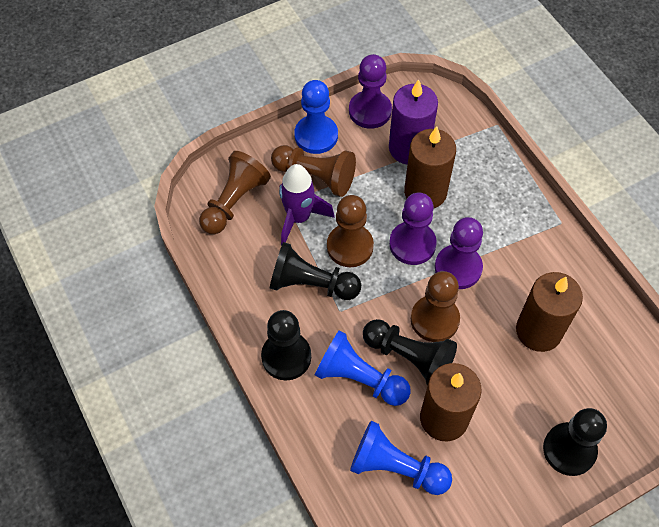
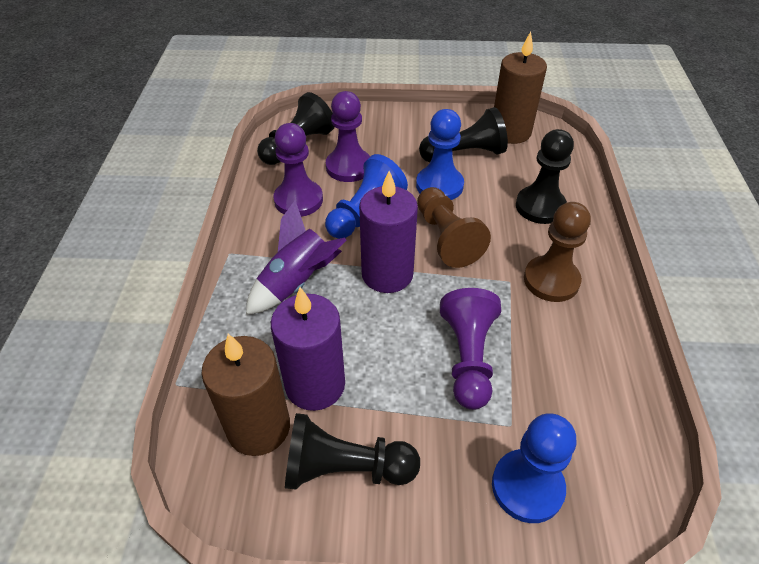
brown candle: 3 -> 2
brown pawn: 4 -> 2
purple candle: 1 -> 2

